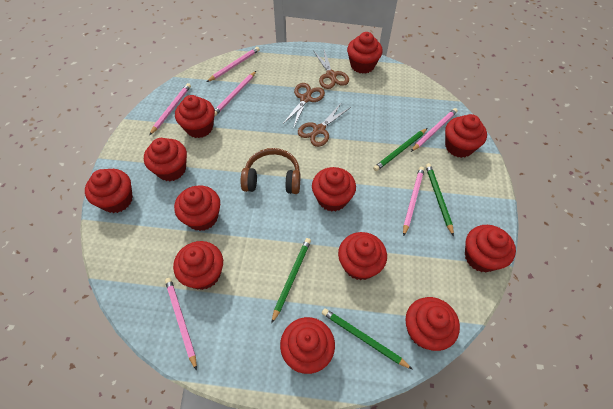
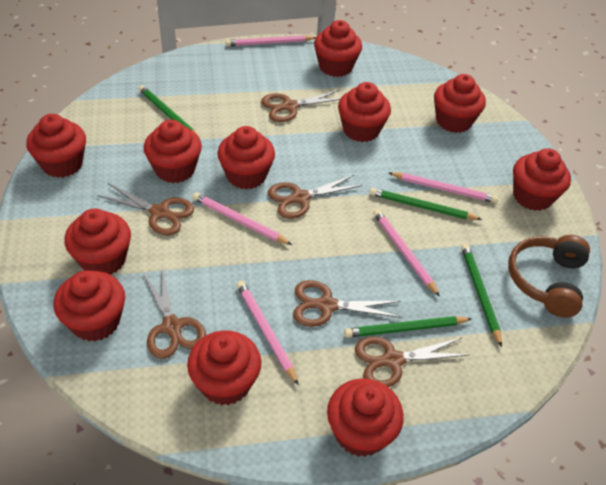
brown scissors: 3 -> 6
pink pencil: 6 -> 5
red cupcake: 12 -> 11

